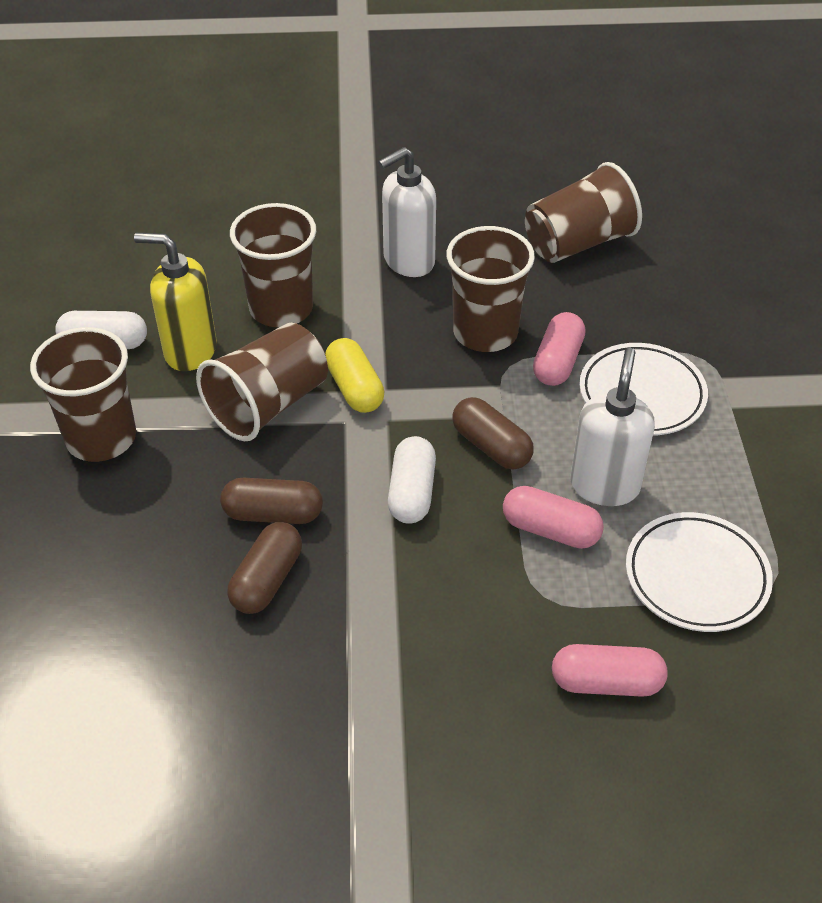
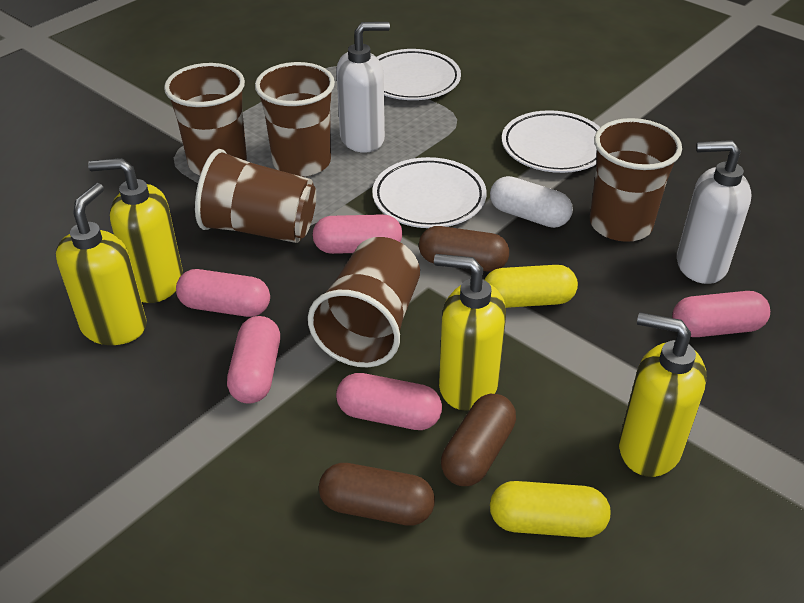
pink capsule: 3 -> 5
white capsule: 2 -> 1
white plate: 2 -> 3
yellow capsule: 1 -> 2
yellow soap dispenser: 1 -> 4

